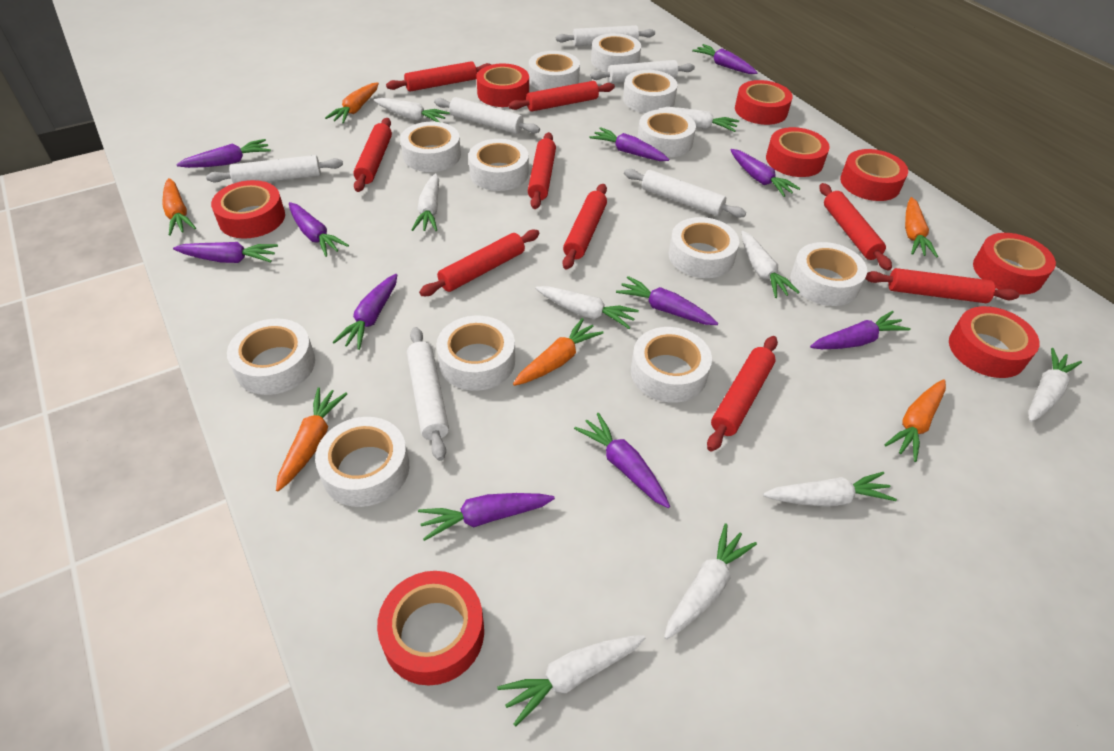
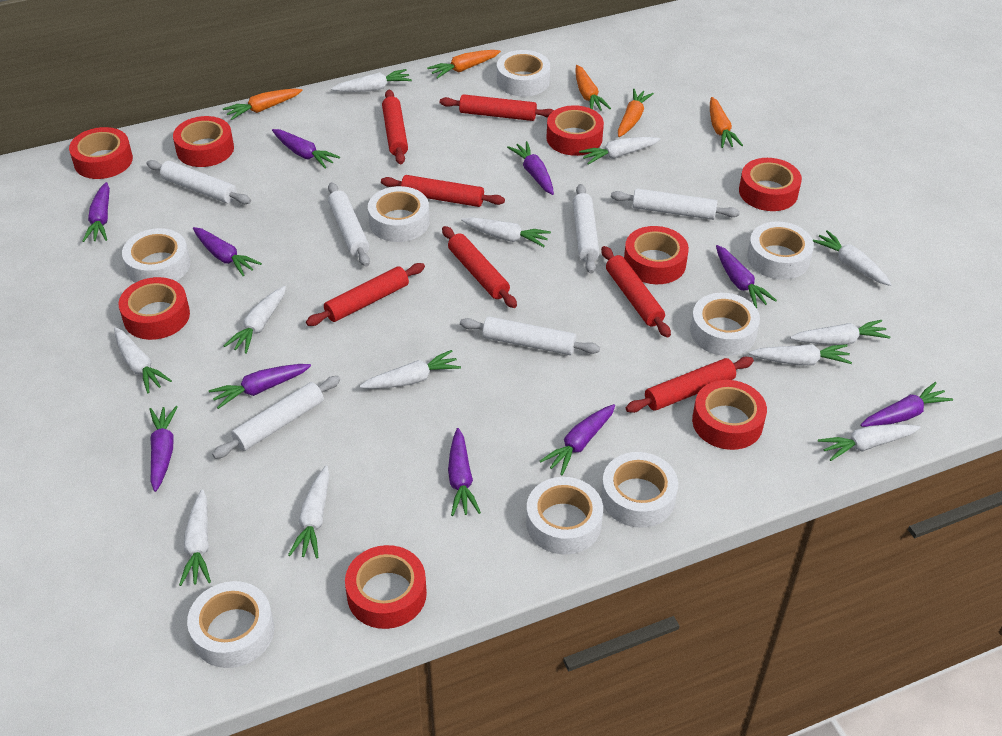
orange carrot: 6 -> 5
purple carrot: 11 -> 10
red rolling pin: 9 -> 7
white carrot: 9 -> 12
white tape: 12 -> 8

